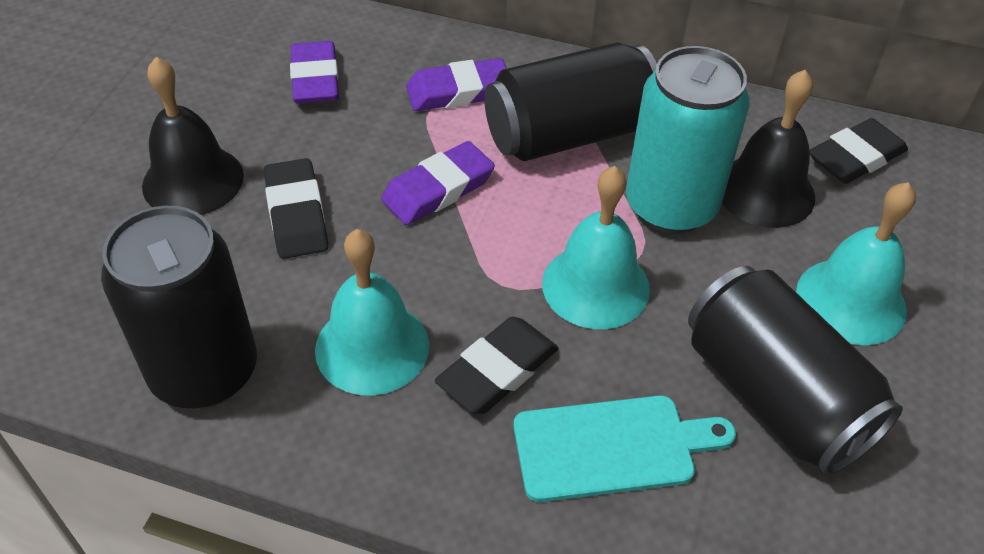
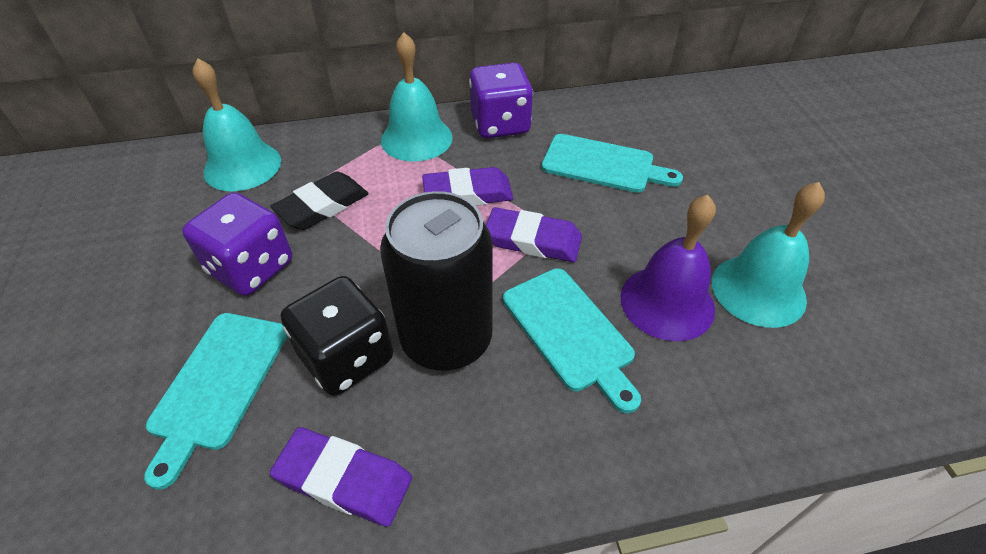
black bell: 2 -> 0
black can: 3 -> 1
black dice: 0 -> 1
black eraser: 3 -> 1
purple bell: 0 -> 1
purple dice: 0 -> 2
turquoise can: 1 -> 0
turquoise cutting board: 1 -> 3

